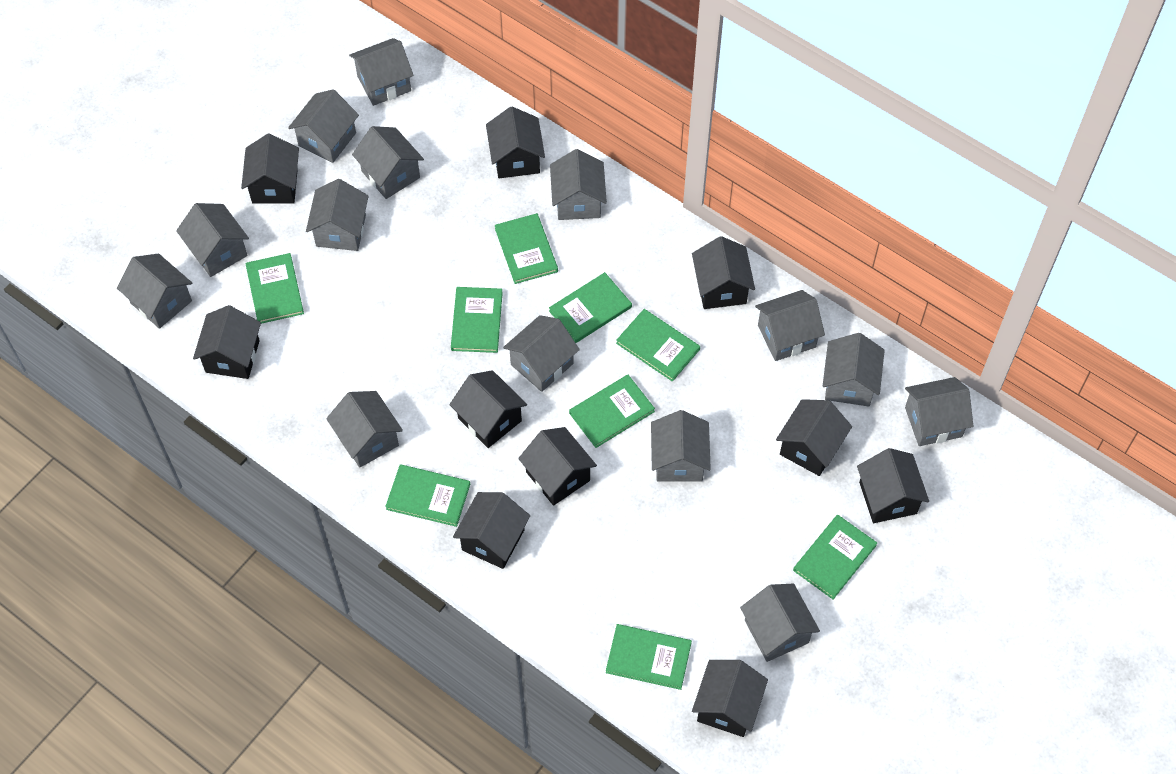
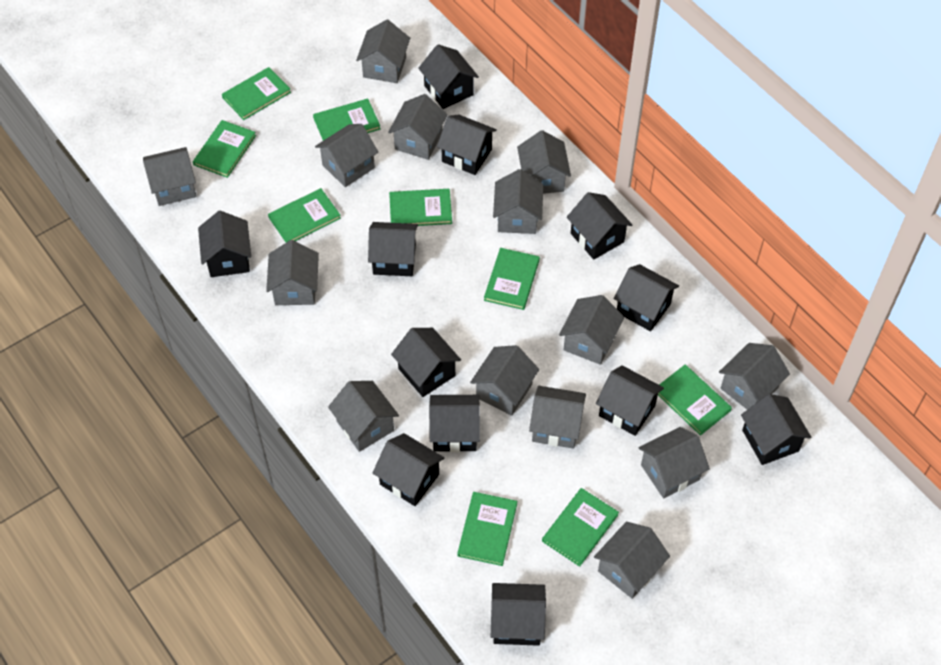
black house: 10 -> 12

